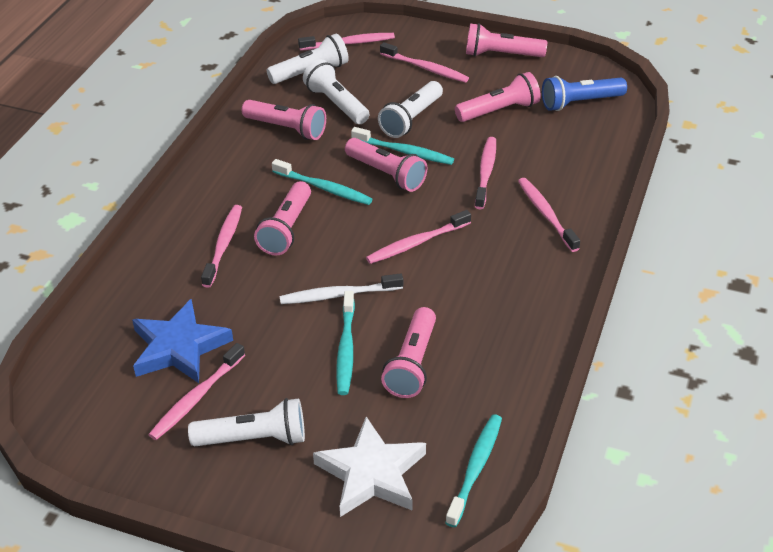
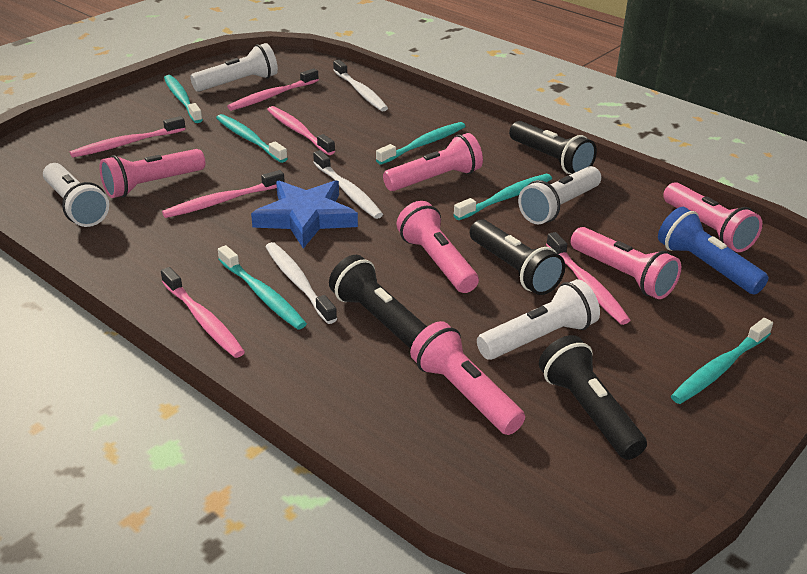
black flashlight: 0 -> 4
pink toothbrush: 7 -> 6
turquoise toothbrush: 4 -> 6
white star: 1 -> 0
white toothbrush: 1 -> 3

